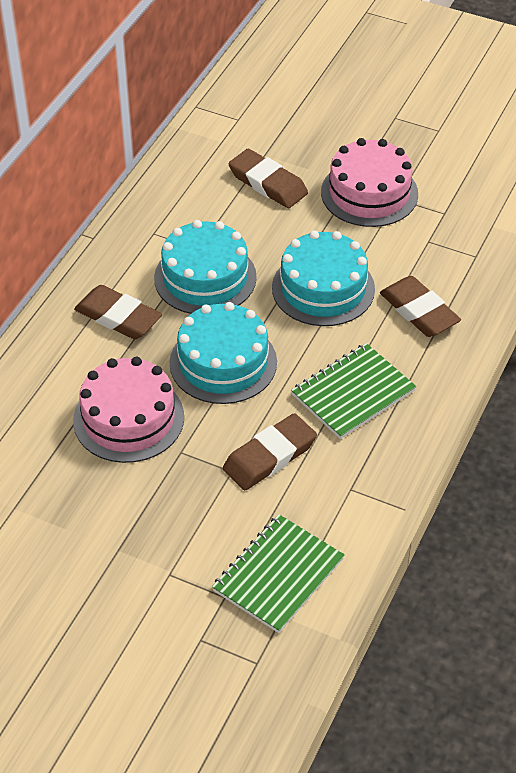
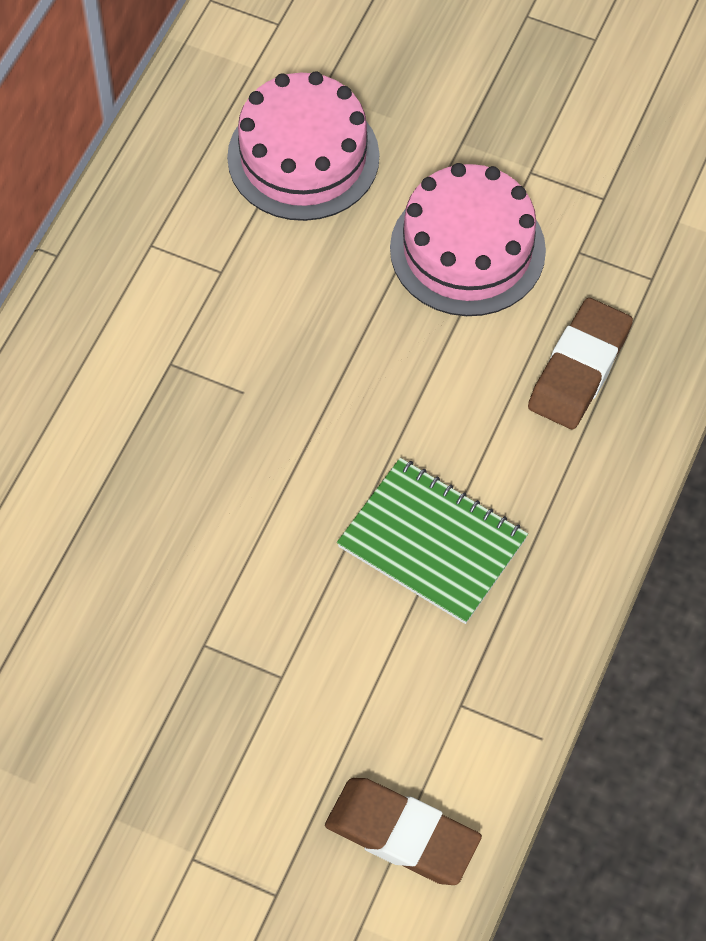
brown eraser: 4 -> 2
green notebook: 2 -> 1
turquoise cake: 3 -> 0

